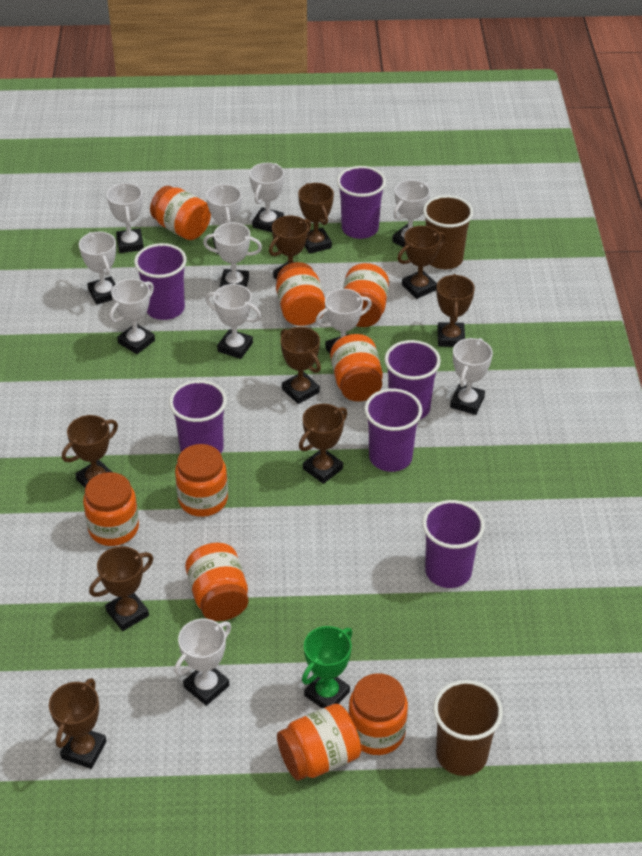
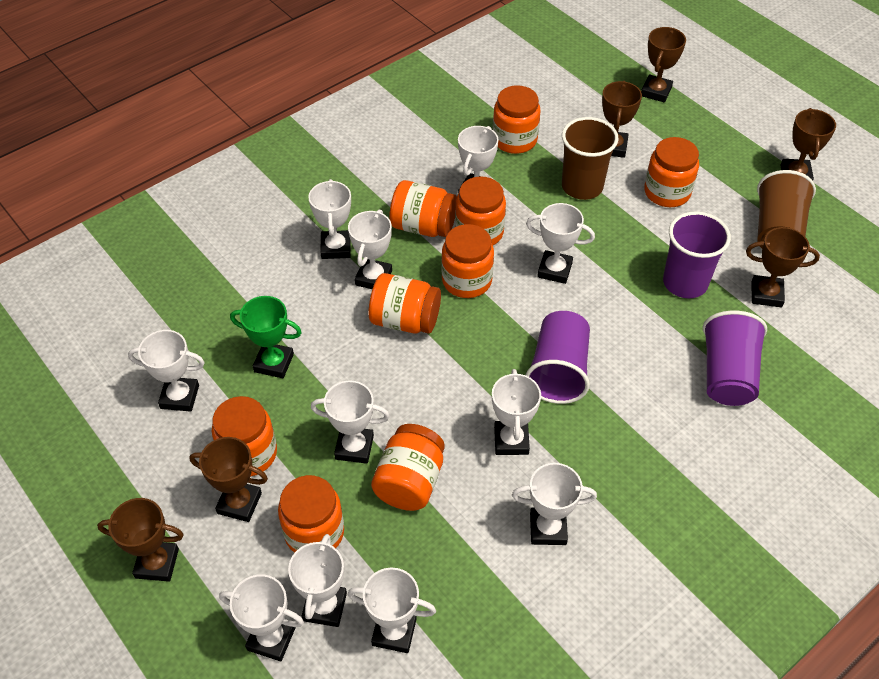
brown trophy: 9 -> 6
purple cup: 6 -> 3

